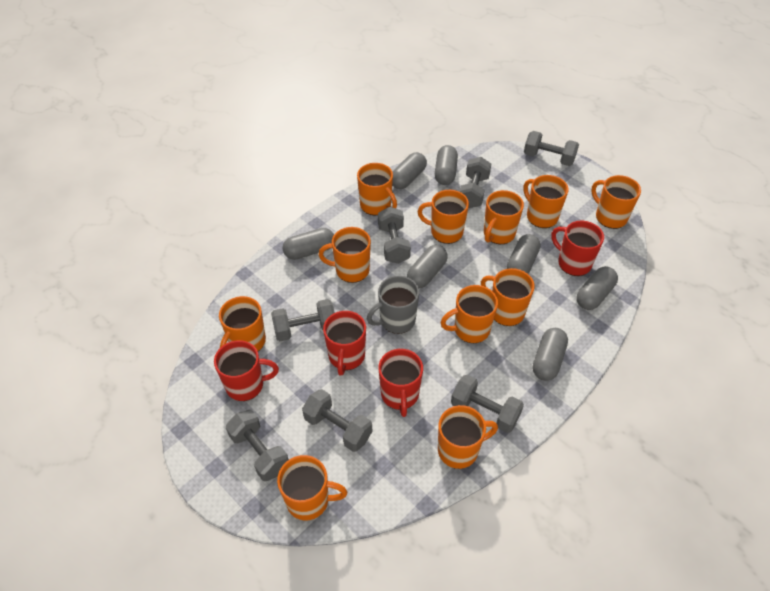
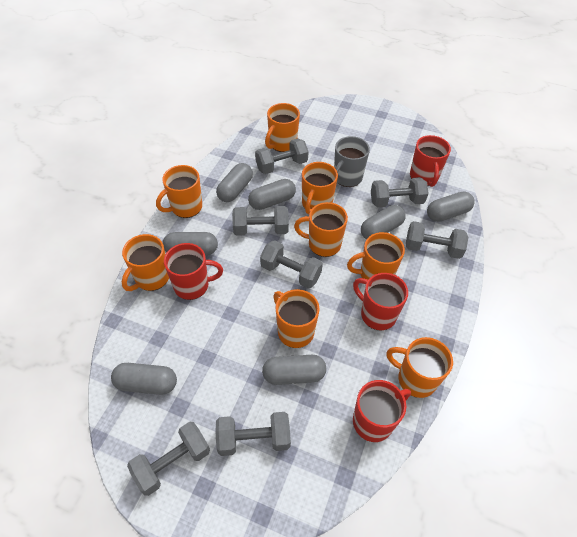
orange mug: 11 -> 8

